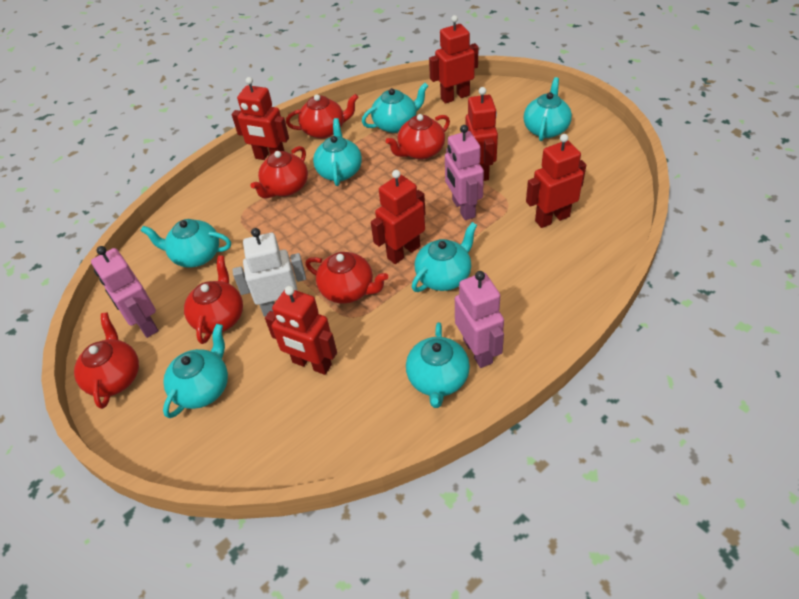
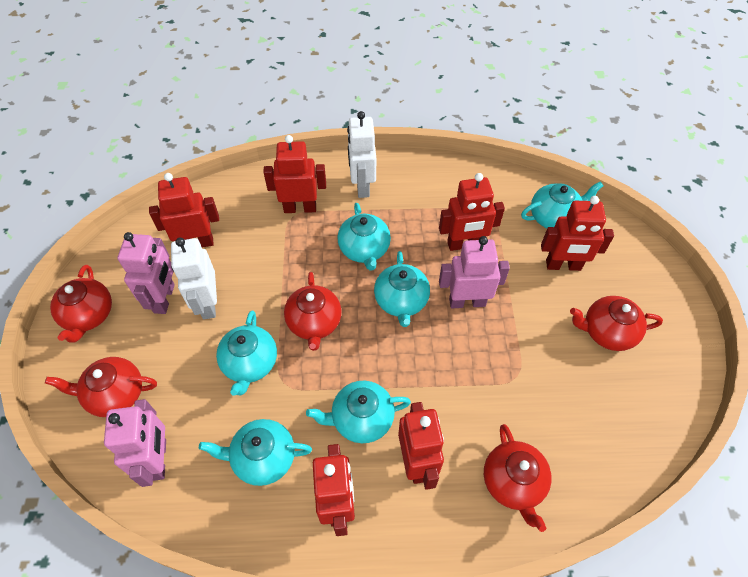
red teapot: 6 -> 5
turquoise teapot: 7 -> 6
white robot: 1 -> 2

